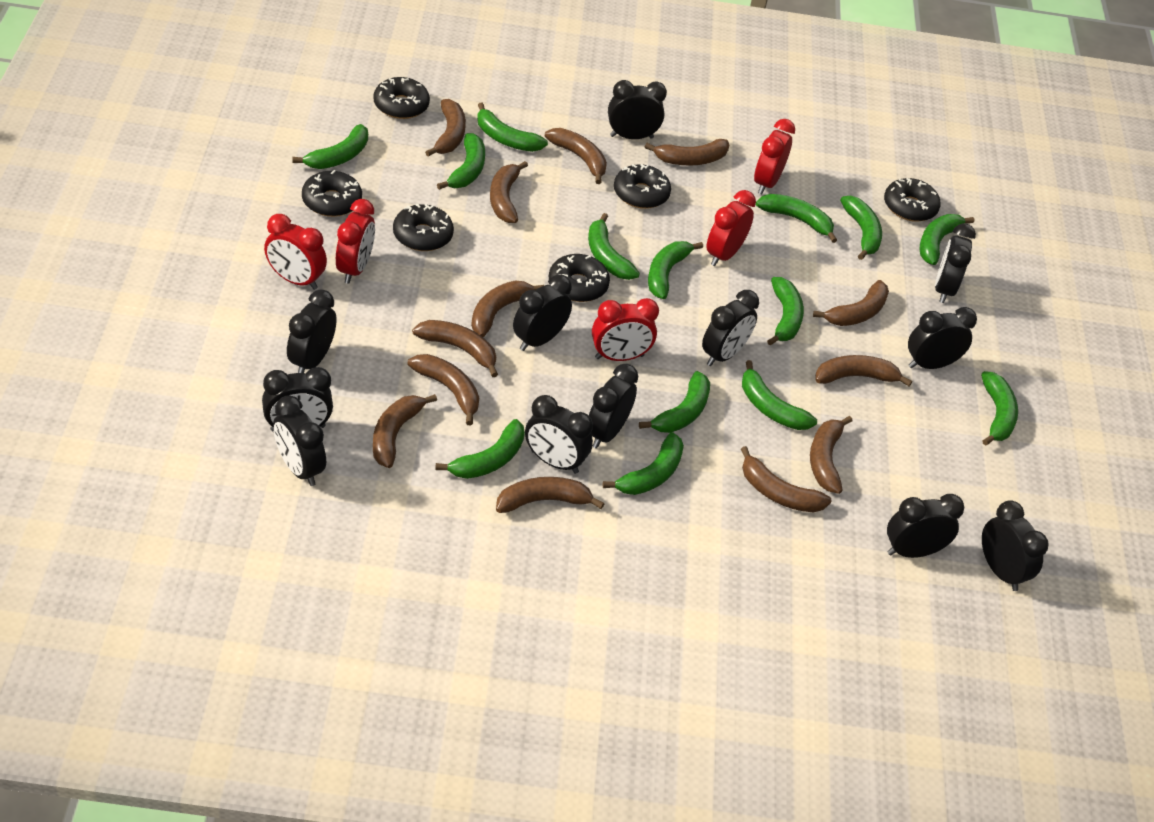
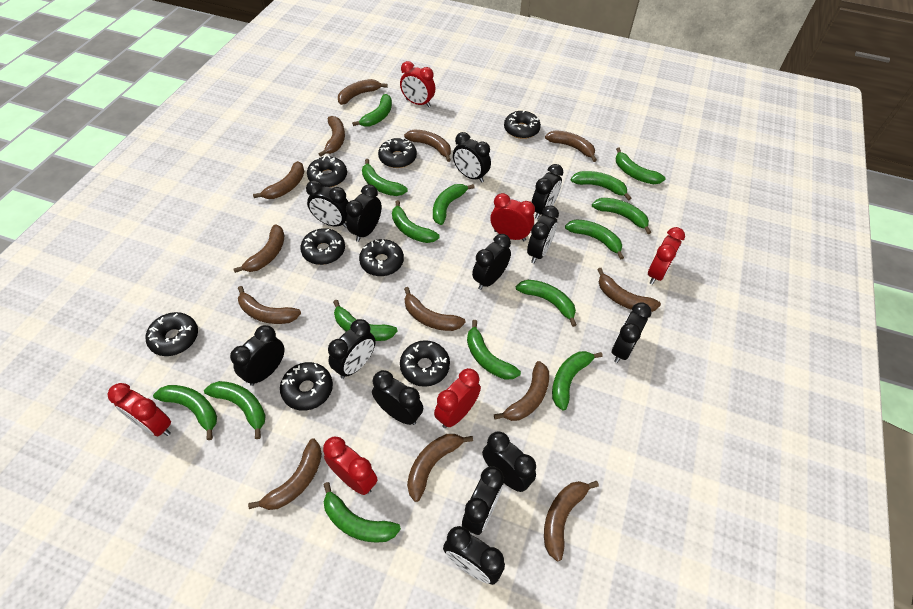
black clock: 12 -> 13
black donut: 6 -> 8
green banana: 14 -> 15
red clock: 5 -> 6

